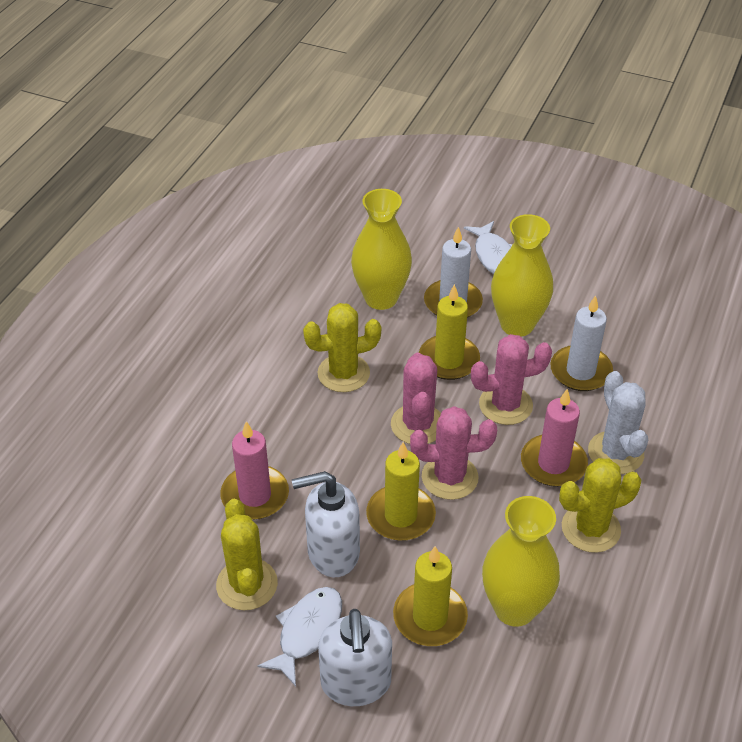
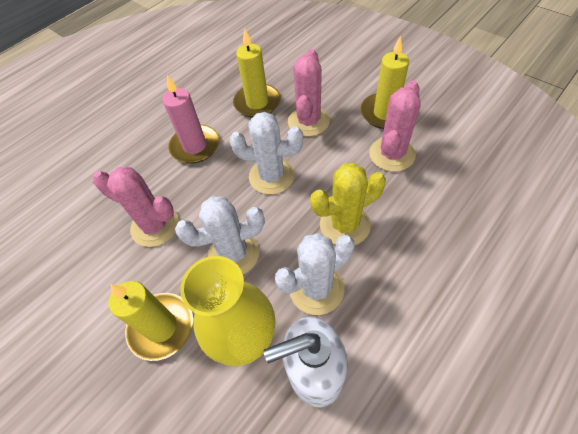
pink candle: 2 -> 1
white cactus: 1 -> 3
white candle: 2 -> 0
white fish: 2 -> 0
white soap dispenser: 2 -> 1
yellow cactus: 3 -> 1
yellow vase: 3 -> 1

